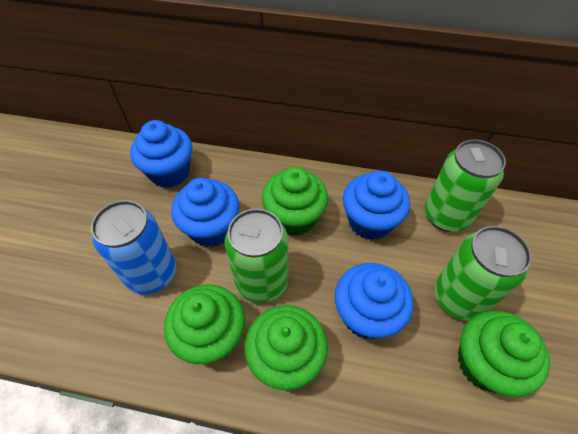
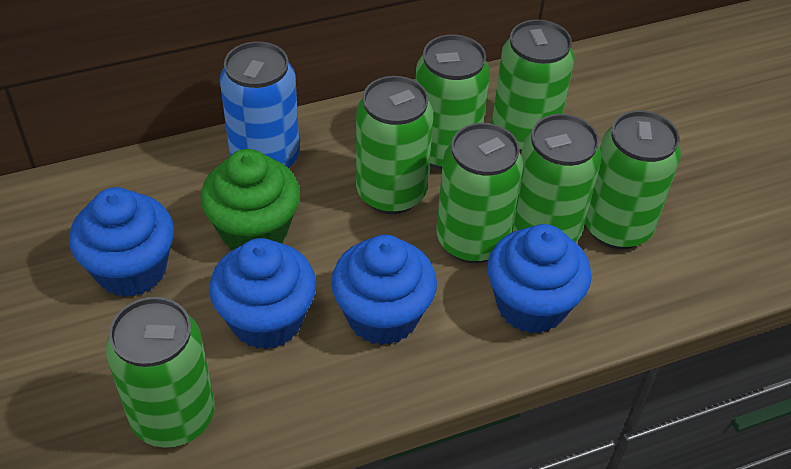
green can: 3 -> 7
green cupcake: 4 -> 1

